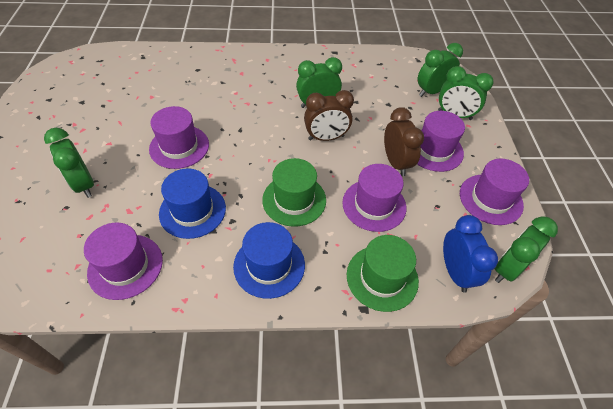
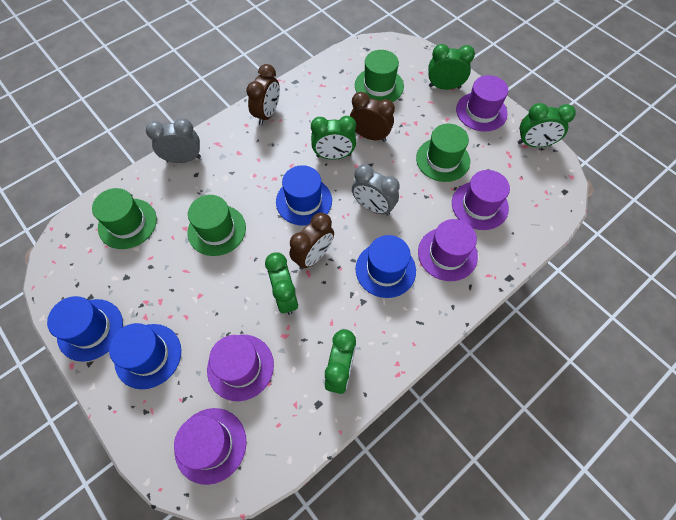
blue clock: 1 -> 0
blue hat: 2 -> 4
brown clock: 2 -> 3
green hat: 2 -> 4
grey clock: 0 -> 2

